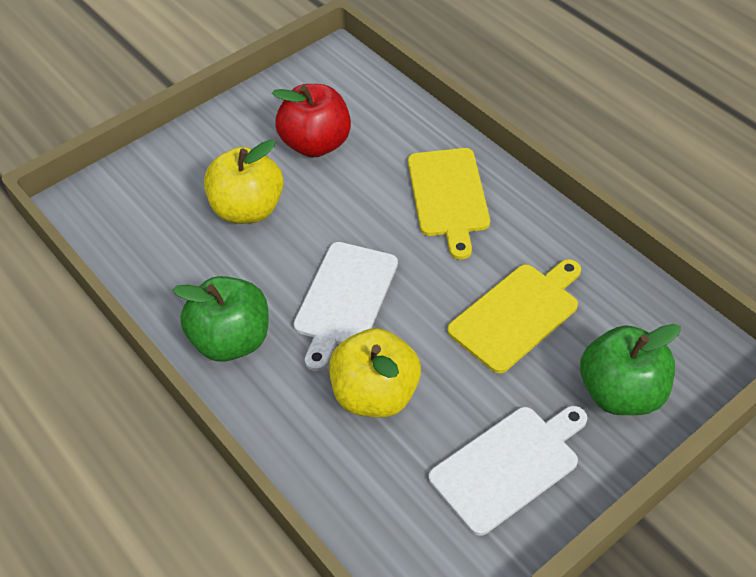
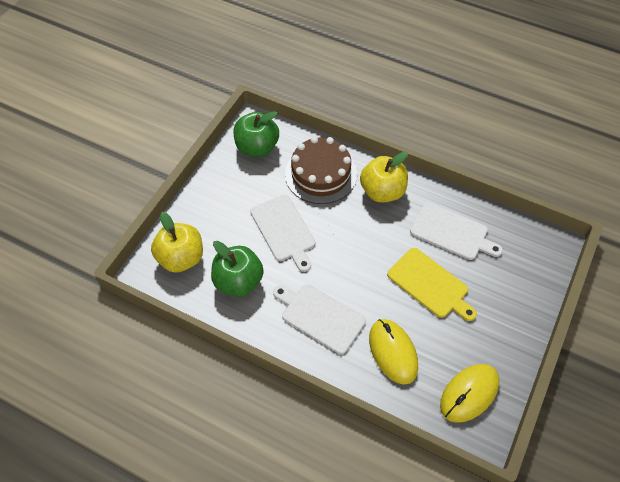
brown cake: 0 -> 1
red apple: 1 -> 0
white cutting board: 2 -> 3
yellow cutting board: 2 -> 1
yellow mouse: 0 -> 2

